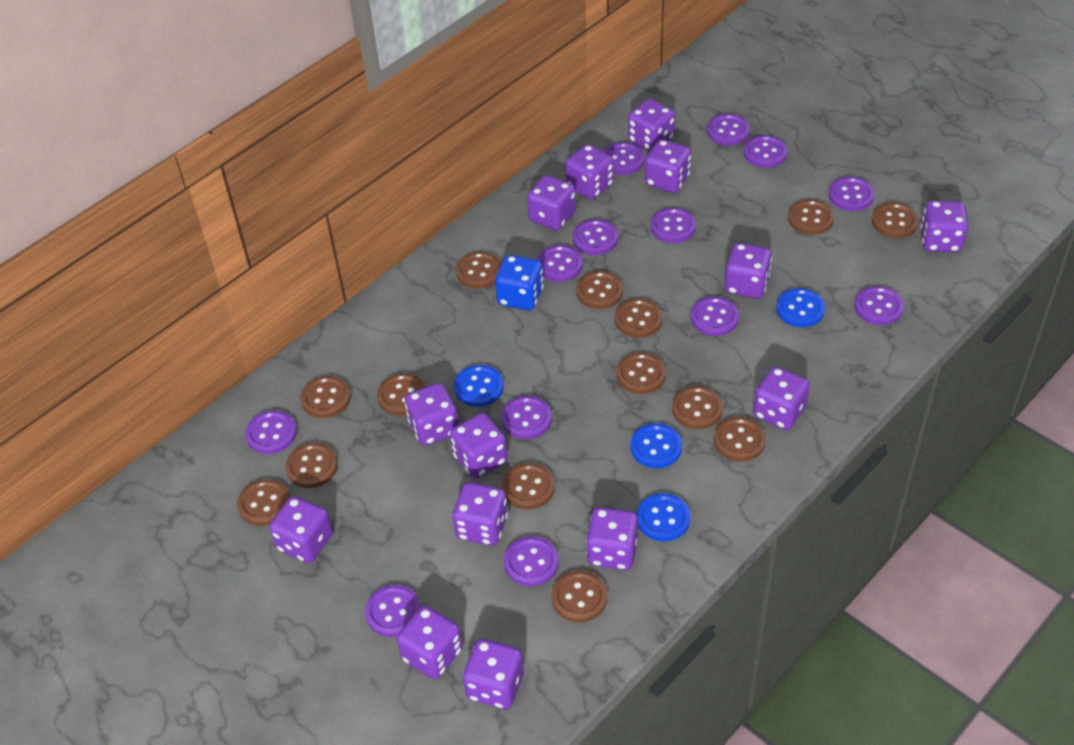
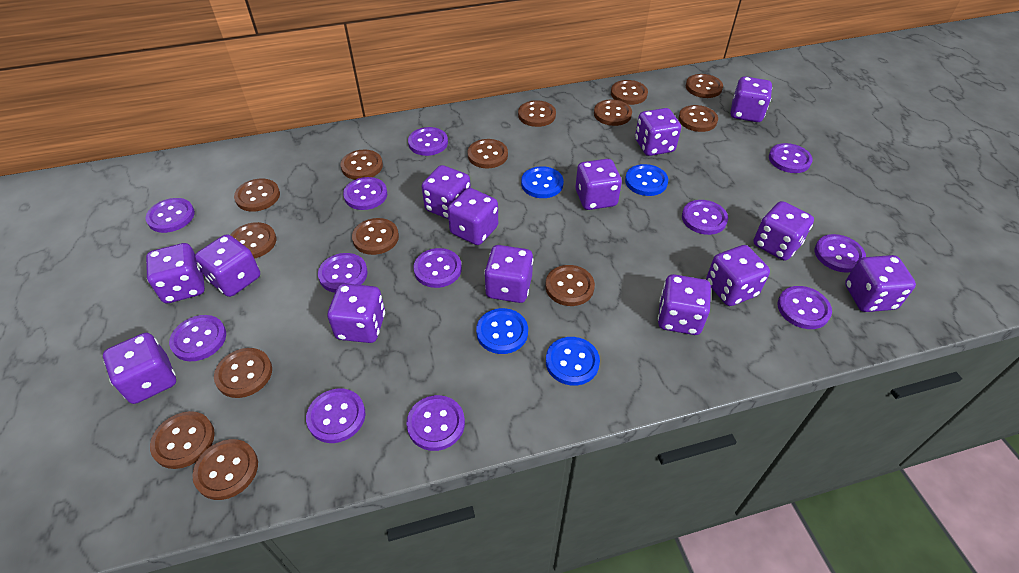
blue dice: 1 -> 0
purple button: 13 -> 12

